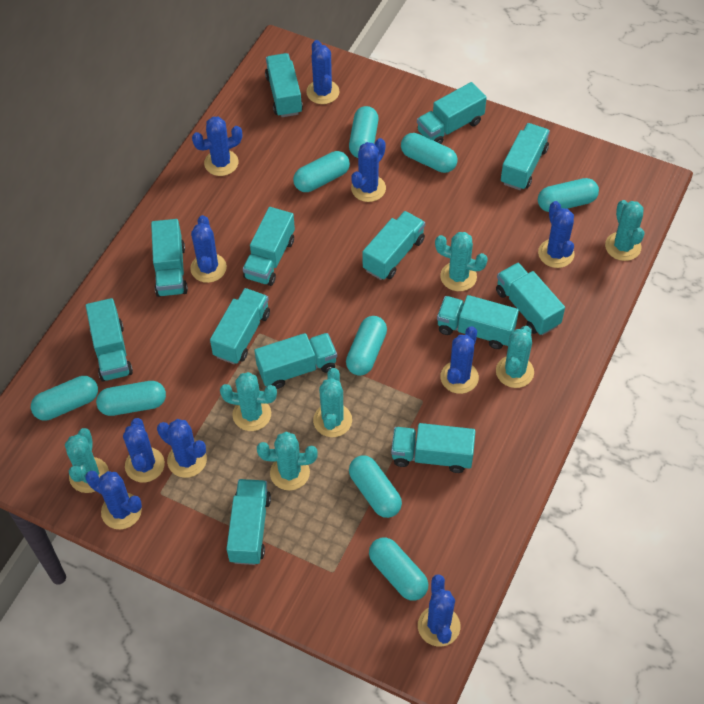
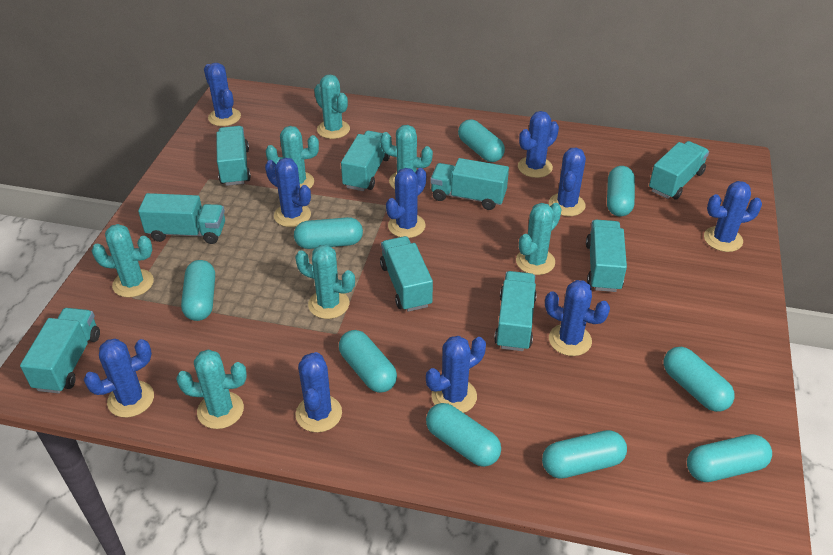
turquoise truck: 13 -> 9

